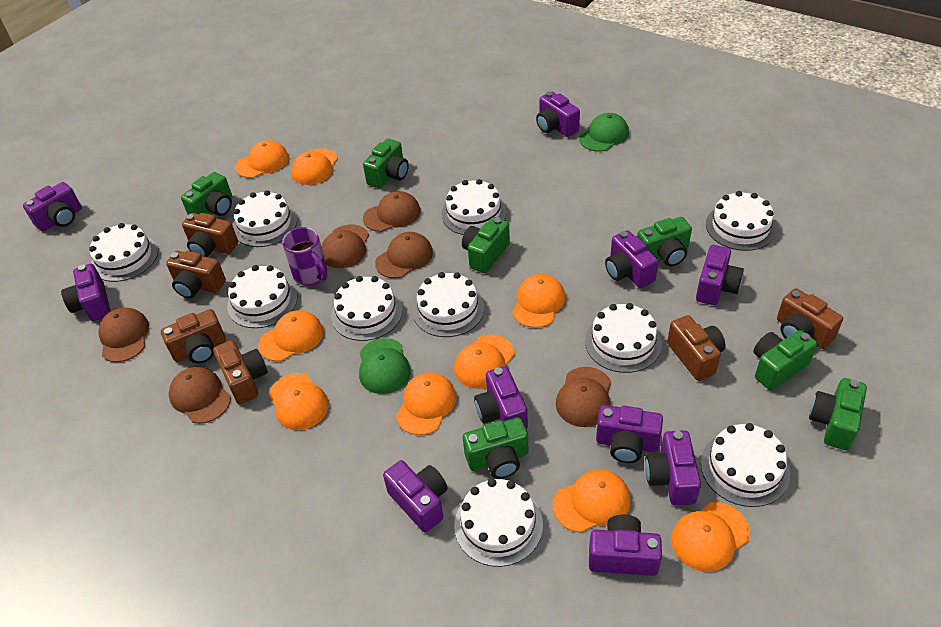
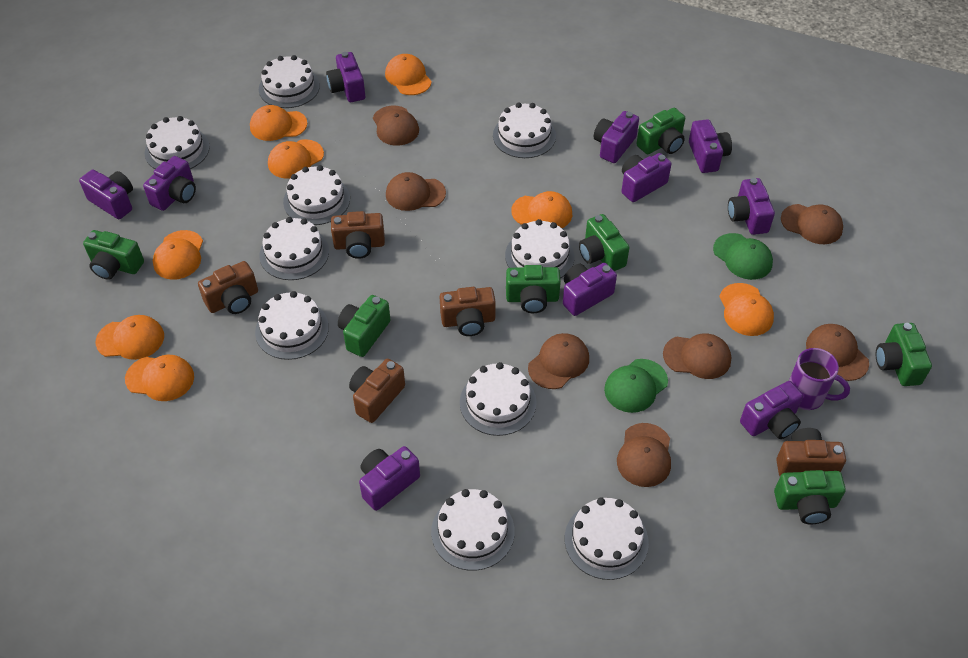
brown camera: 6 -> 5
brown cap: 6 -> 7
orange cap: 9 -> 8

